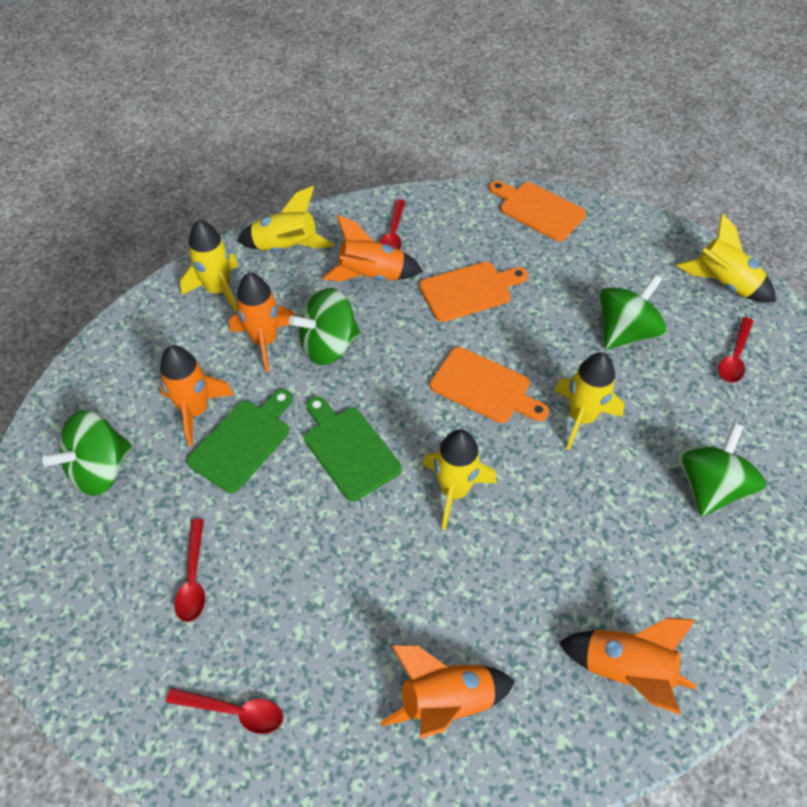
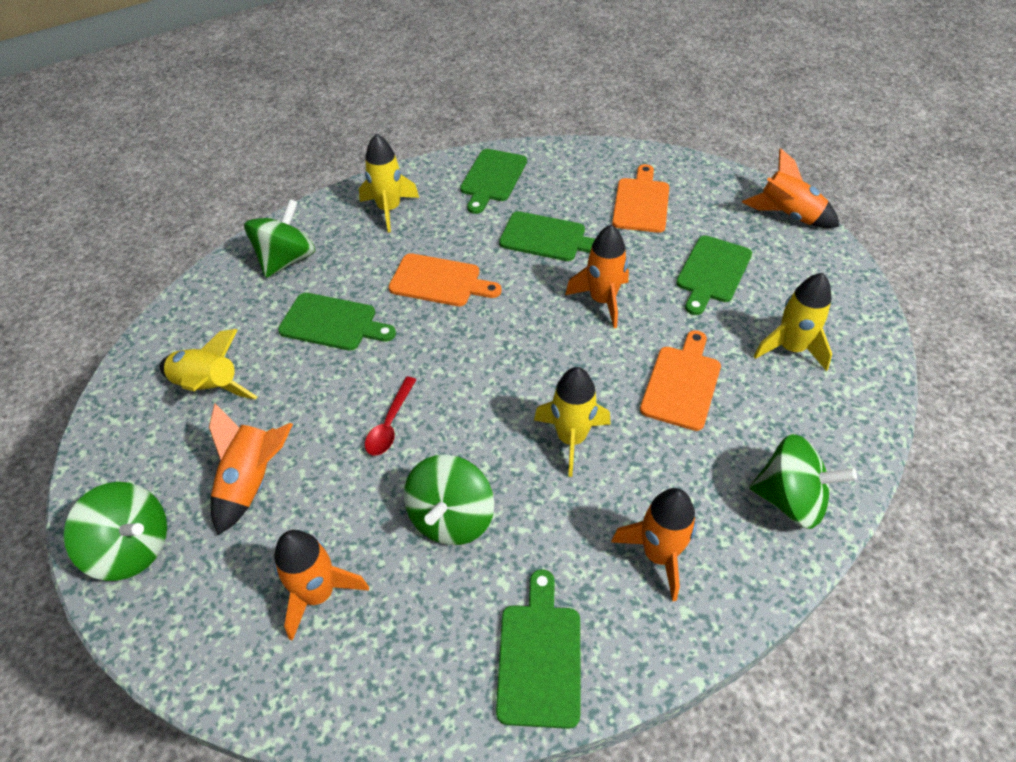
green cutting board: 2 -> 5
red spoon: 4 -> 1
yellow rocket: 5 -> 4

